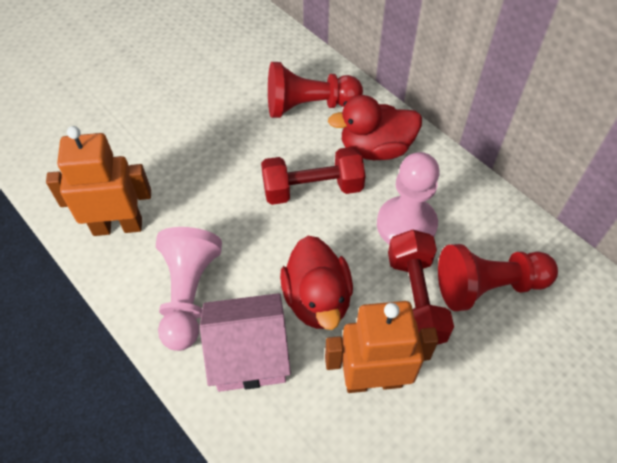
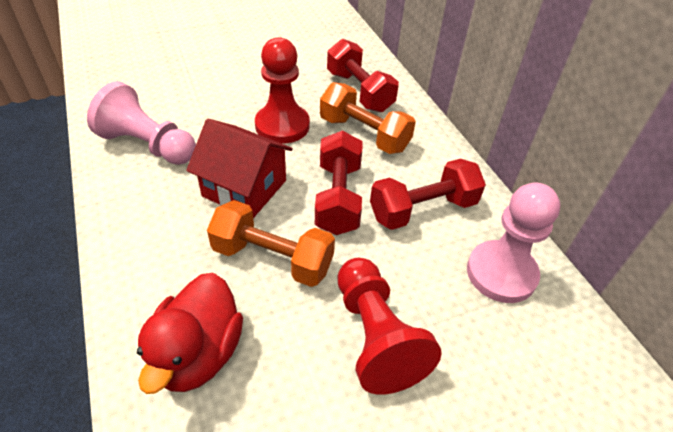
orange dumbbell: 0 -> 2
orange robot: 2 -> 0
pink house: 1 -> 0
red duck: 2 -> 1
red dumbbell: 2 -> 3
red house: 0 -> 1

